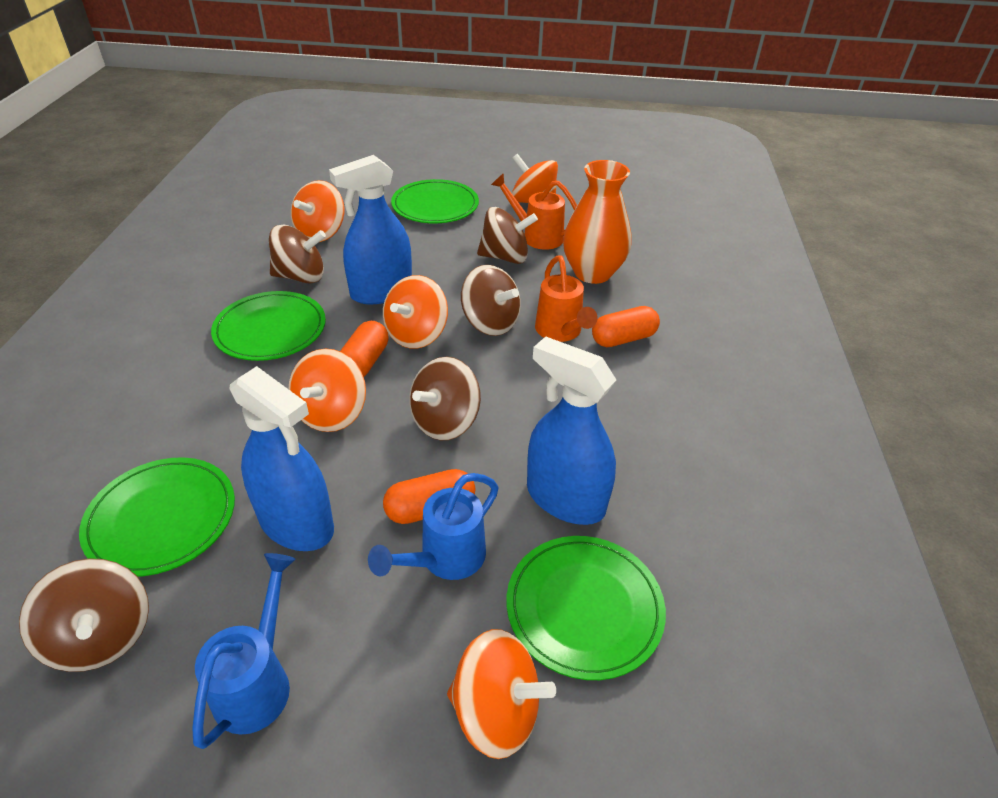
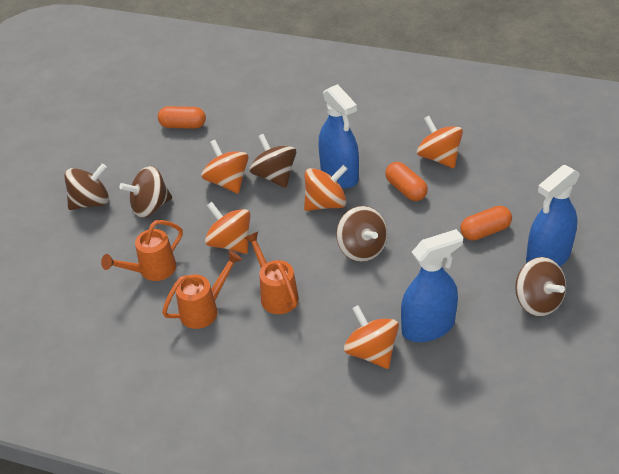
blue watering can: 2 -> 0
green plate: 4 -> 0
orange vase: 1 -> 0
orange watering can: 2 -> 3

